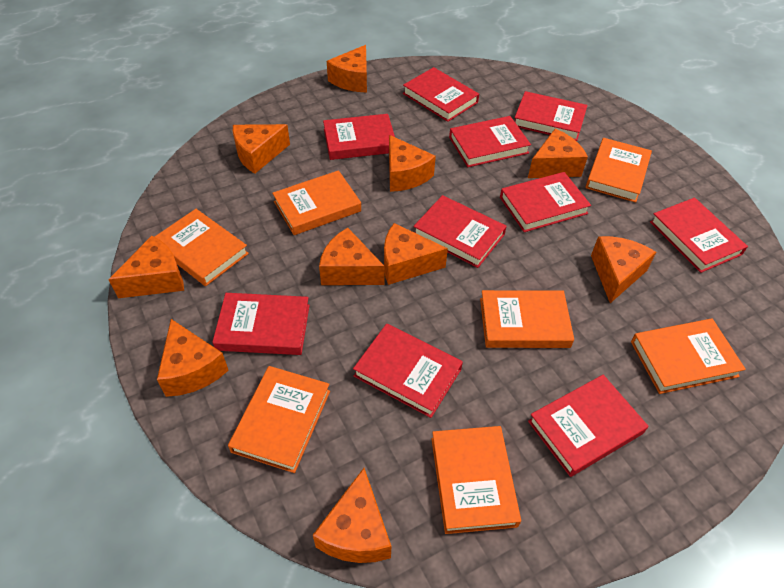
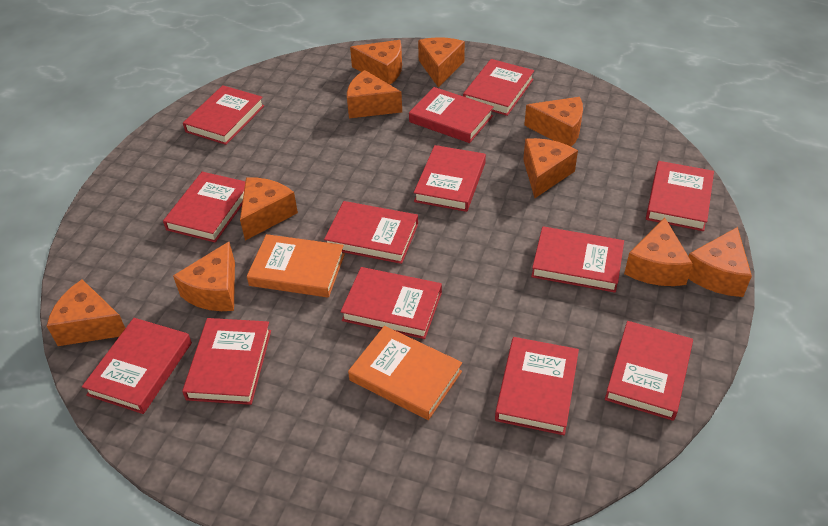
orange book: 7 -> 2
red book: 10 -> 13

